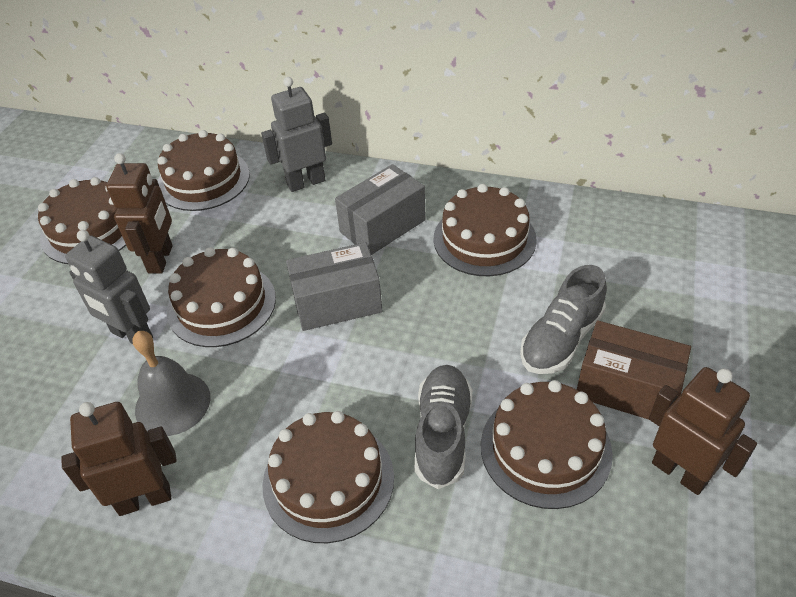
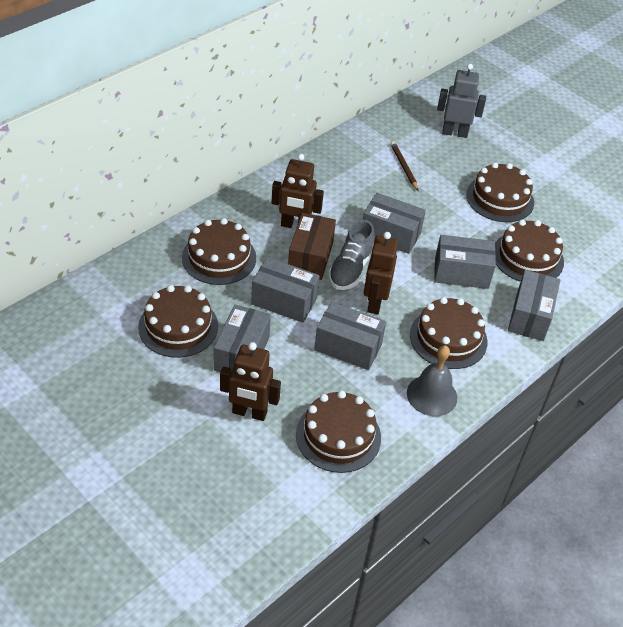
brown pencil: 0 -> 1
grey box: 2 -> 6
grey robot: 2 -> 1
grey shoe: 2 -> 1

